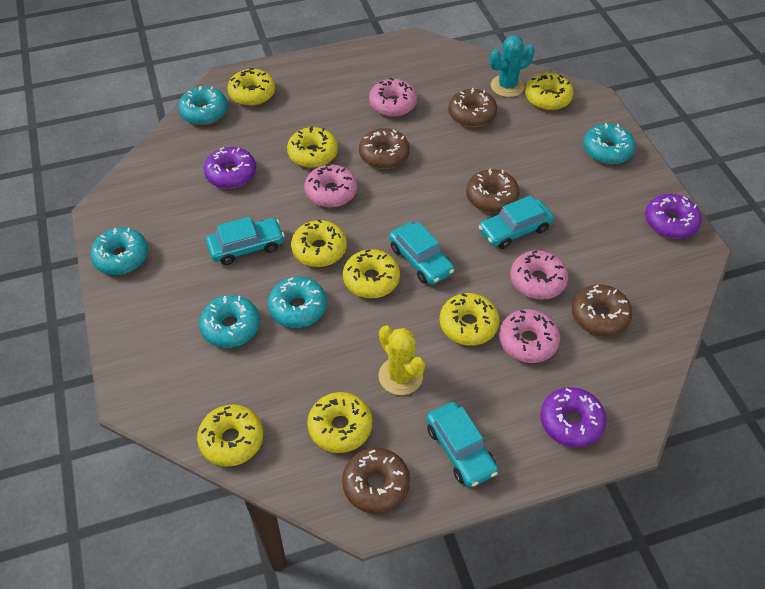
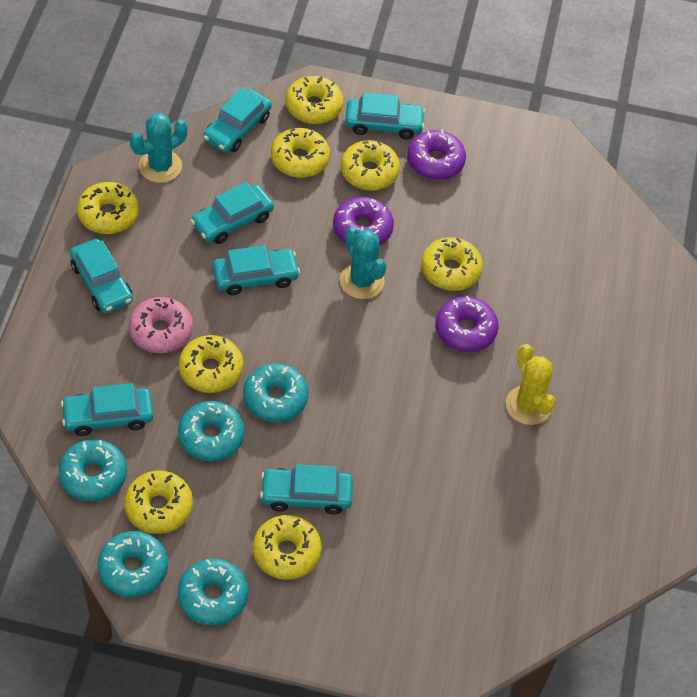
brown donut: 5 -> 0
pink donut: 4 -> 1
turquoise cactus: 1 -> 2
turquoise car: 4 -> 7

